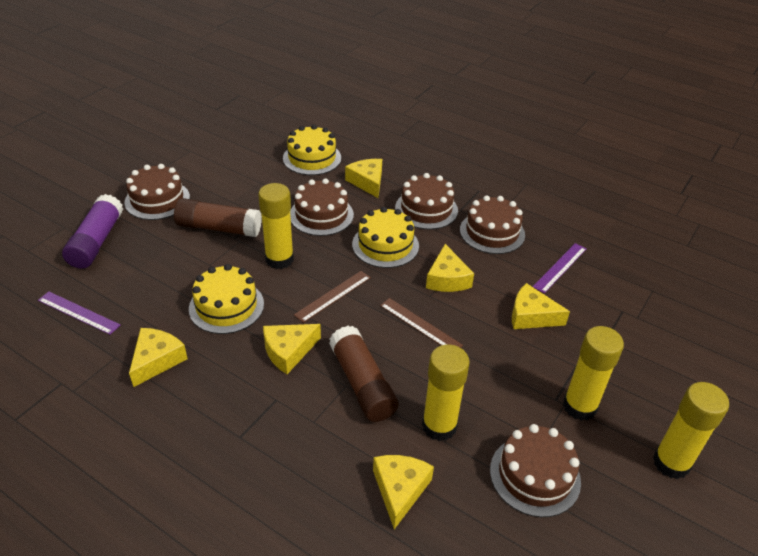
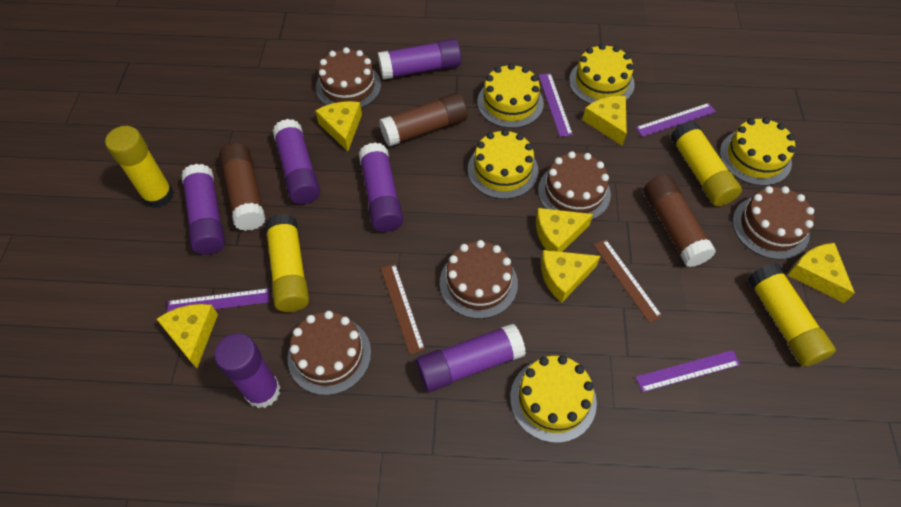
brown glue stick: 2 -> 3
purple glue stick: 1 -> 6
purple ruler: 2 -> 4
yellow cake: 3 -> 5

